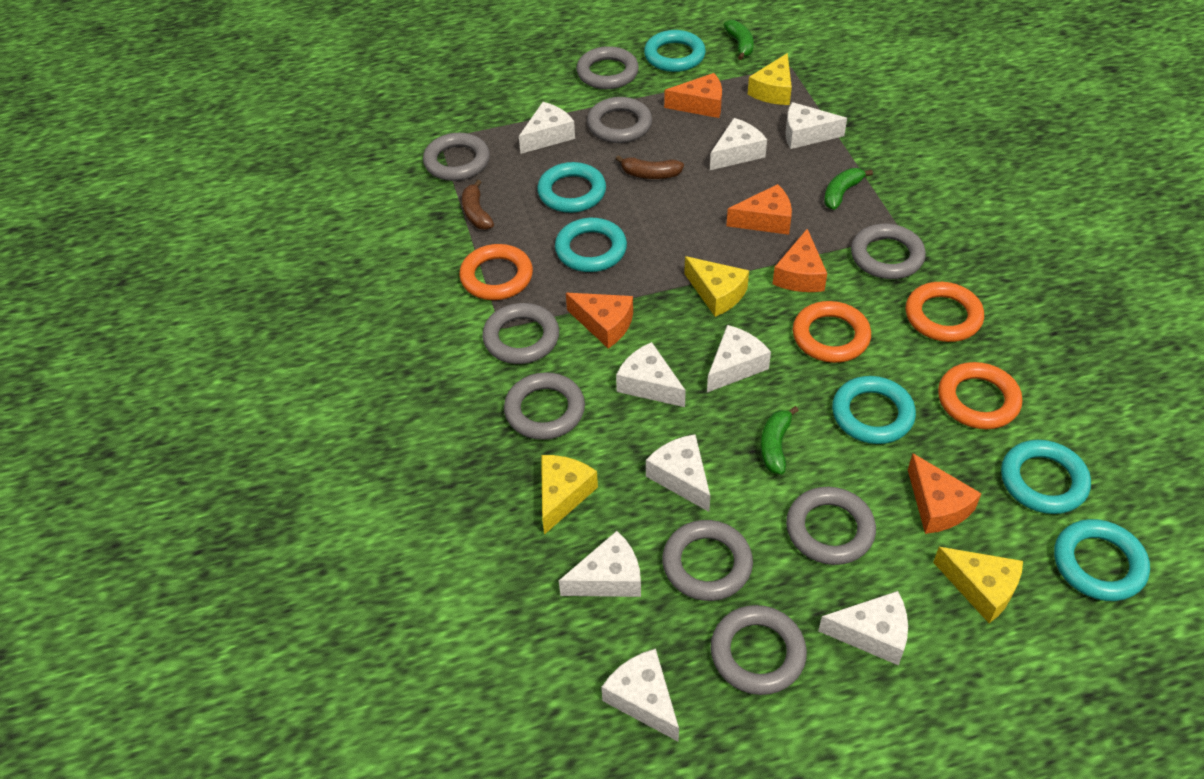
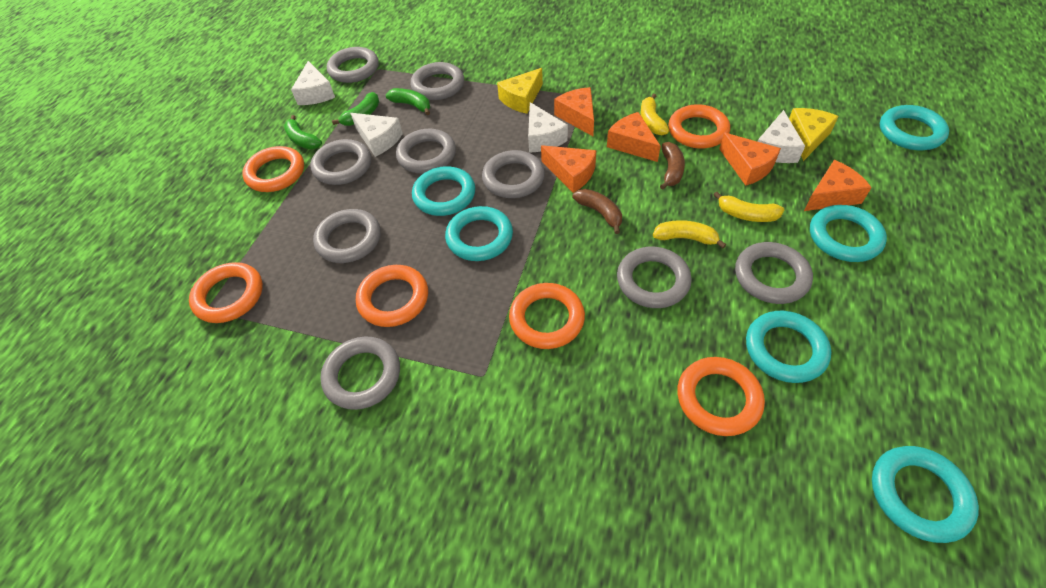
orange ring: 4 -> 6
white cheese: 9 -> 4
yellow banana: 0 -> 3
yellow cheese: 4 -> 2

